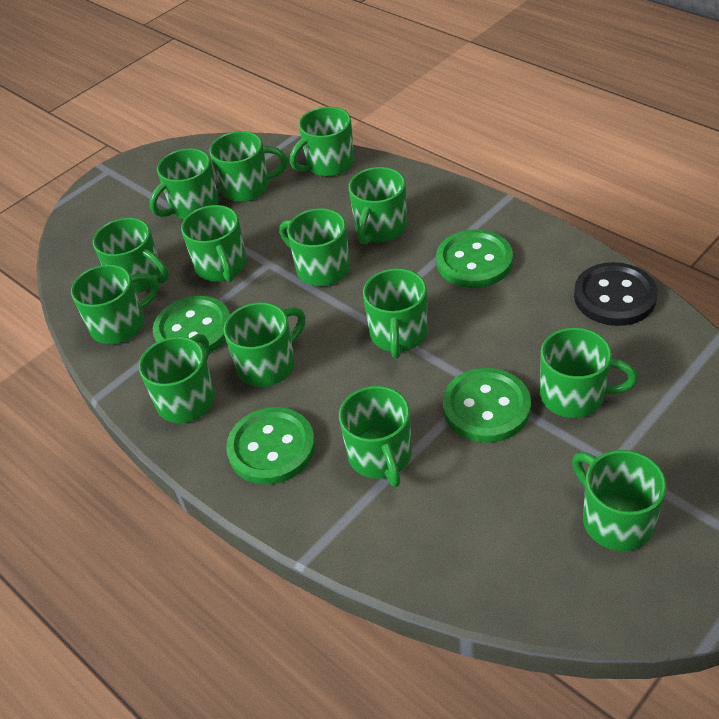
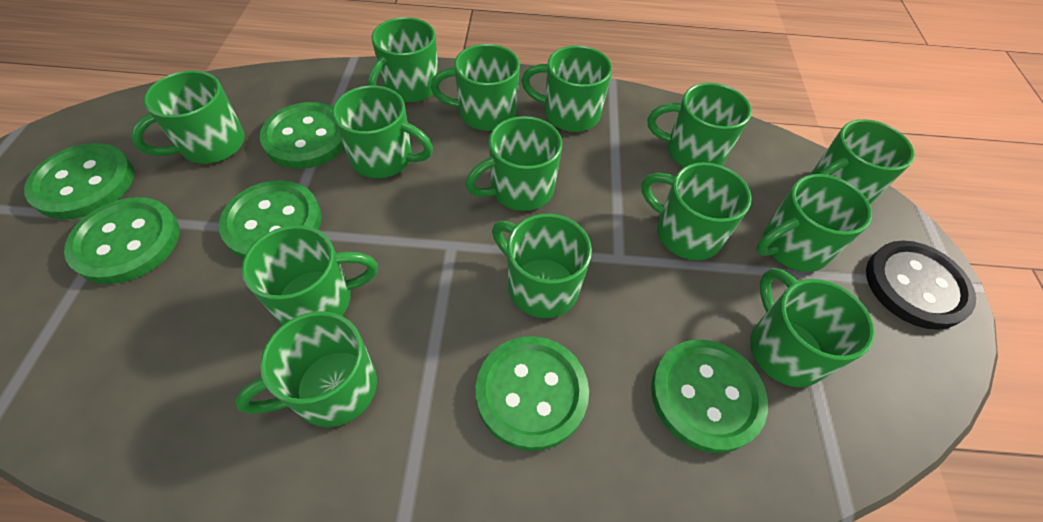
green button: 4 -> 6

